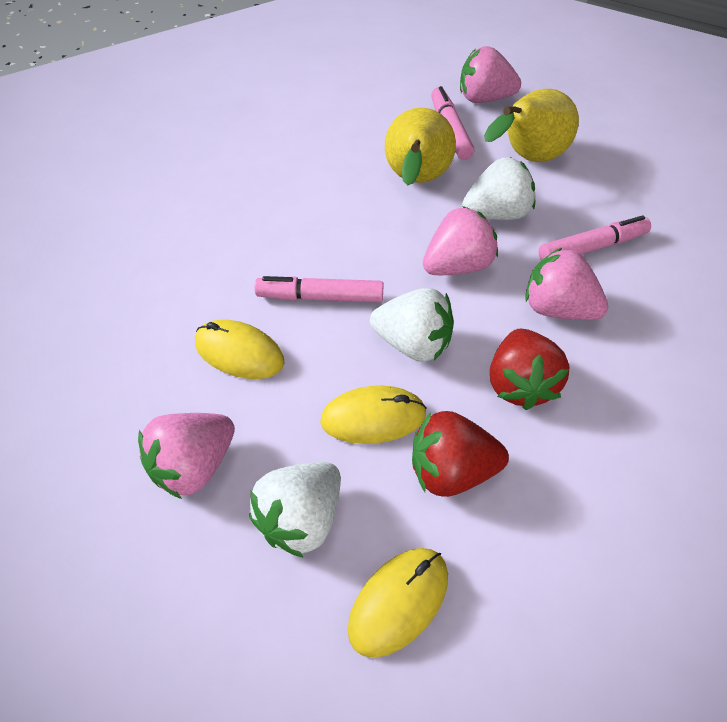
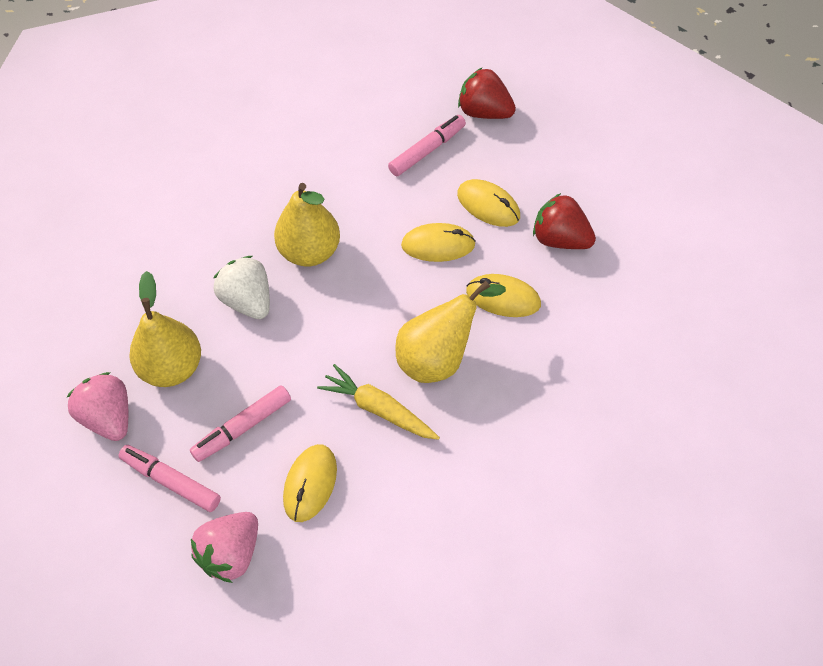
pink strawberry: 4 -> 2
white strawberry: 3 -> 1
yellow carrot: 0 -> 1
yellow mouse: 3 -> 4
yellow pear: 2 -> 3

